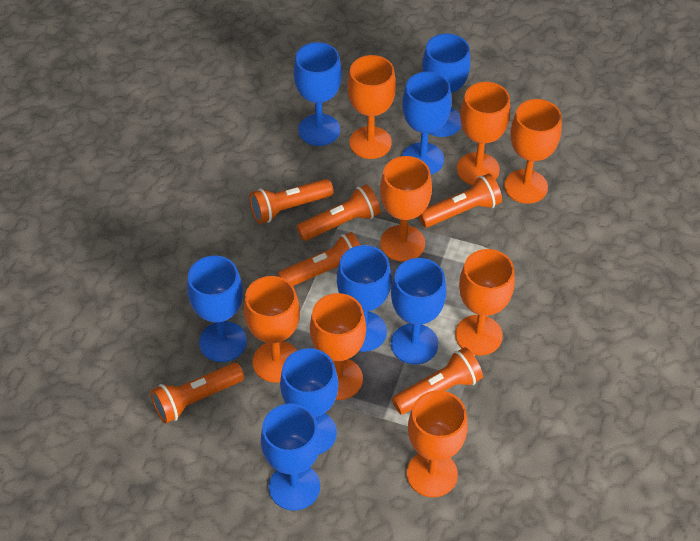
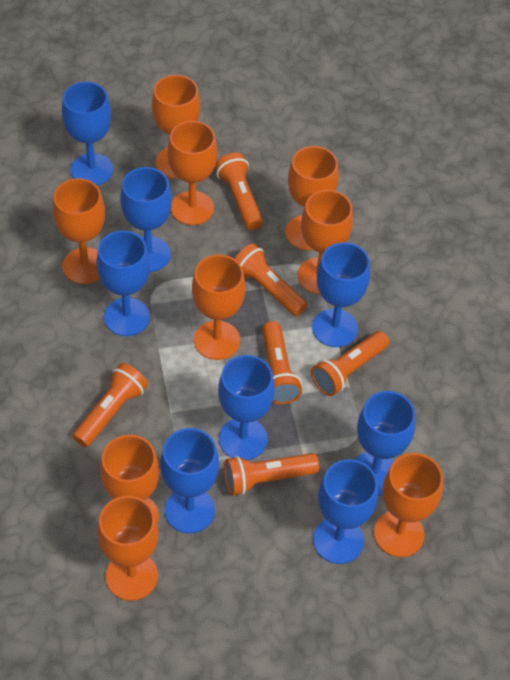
orange goblet: 8 -> 9

